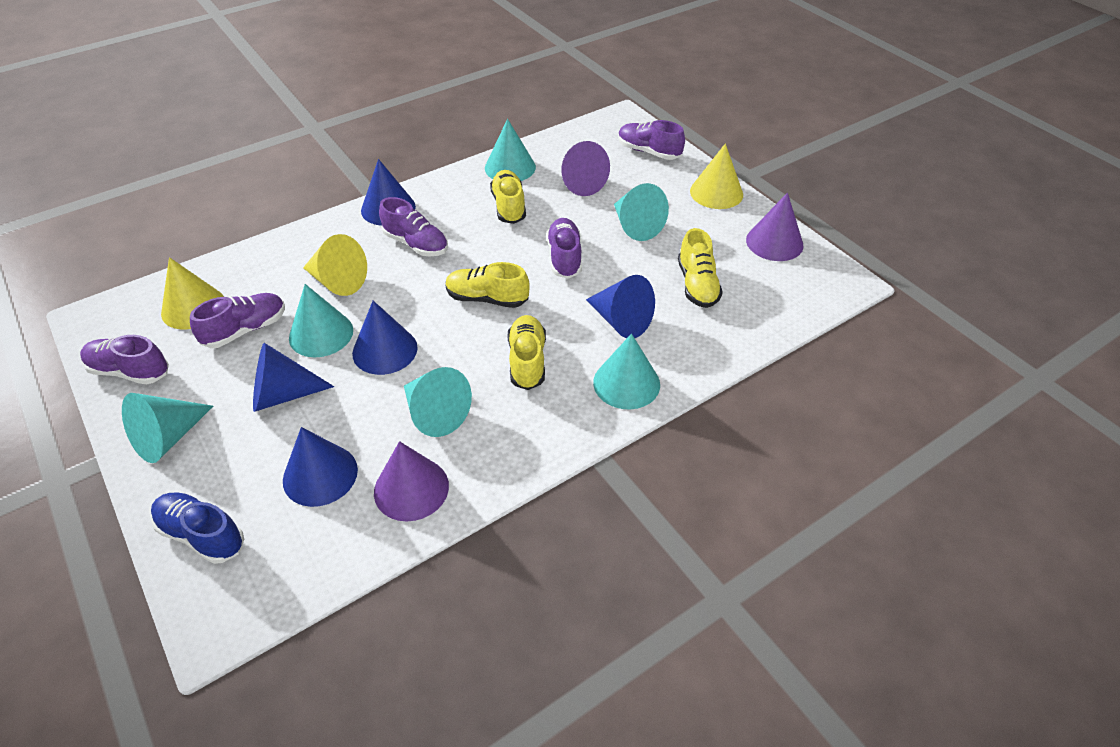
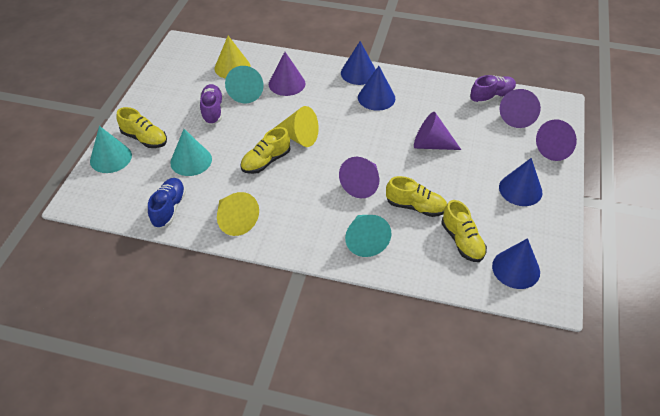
blue cone: 5 -> 4
purple cone: 3 -> 5
purple shoe: 5 -> 2
turquoise cone: 6 -> 4

